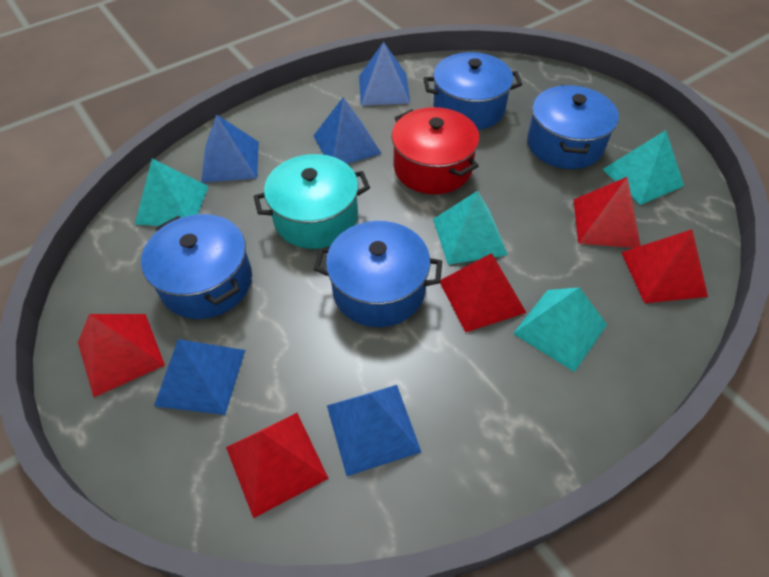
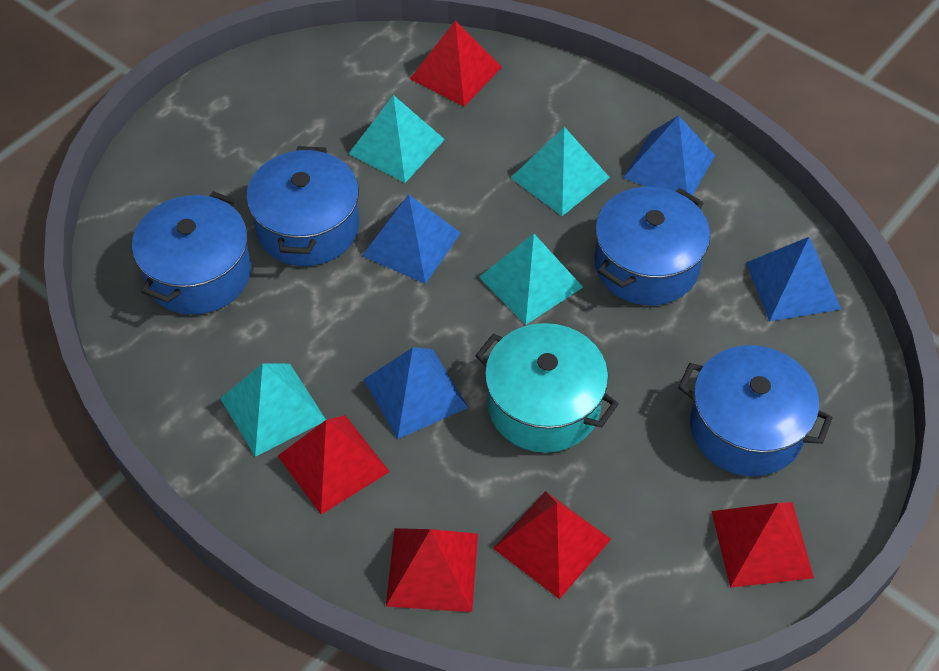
blue pyramid: 5 -> 4
red pot: 1 -> 0

